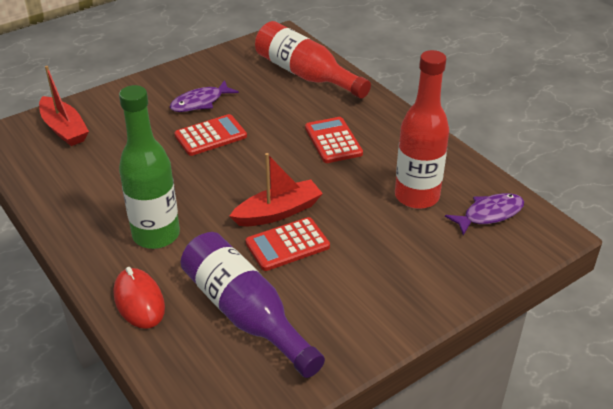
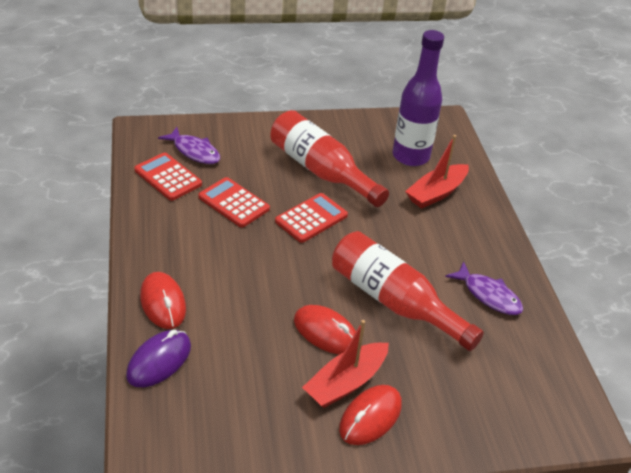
green bottle: 1 -> 0
purple mouse: 0 -> 1
red mouse: 1 -> 3

